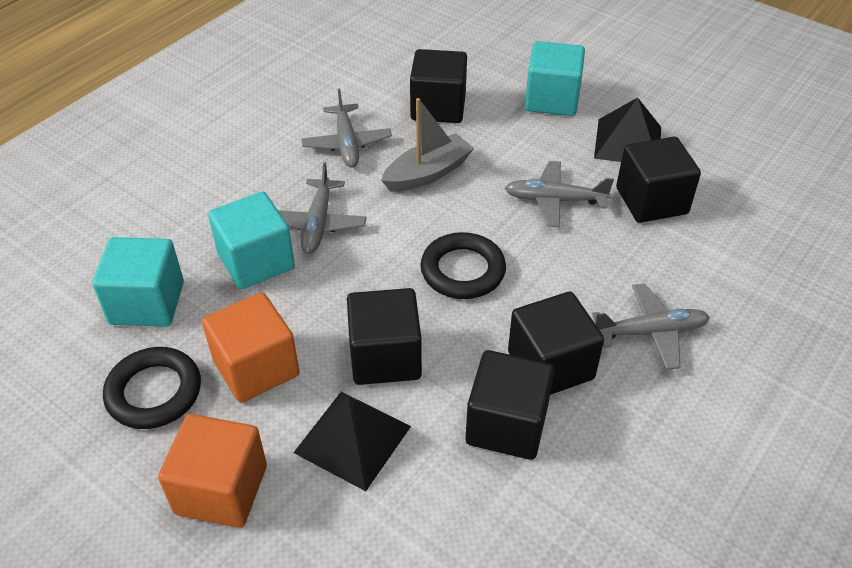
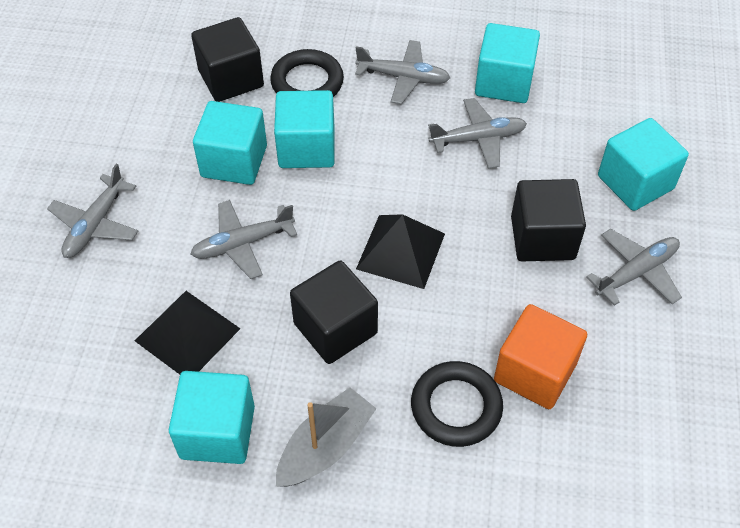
black cube: 5 -> 3
grey plane: 4 -> 5
orange cube: 2 -> 1
turquoise cube: 3 -> 5

